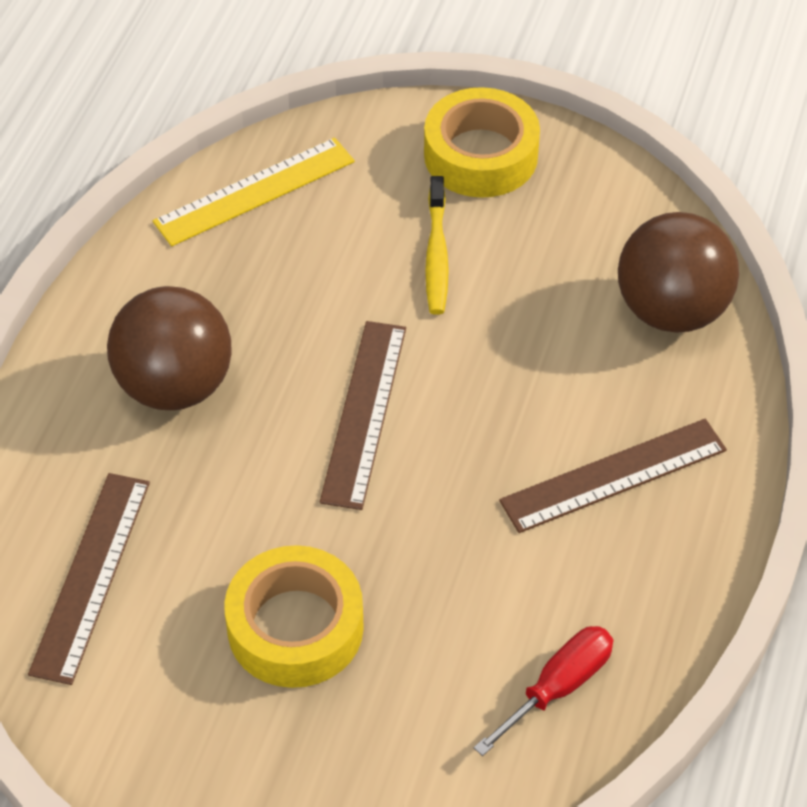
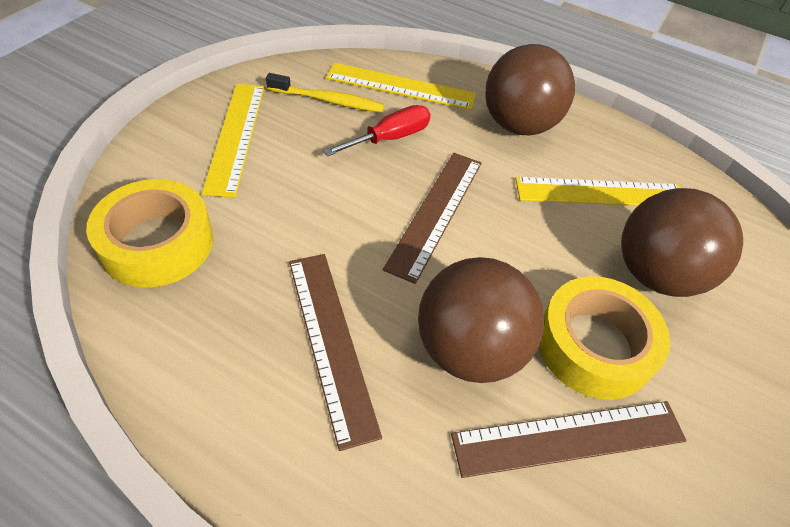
brown ball: 2 -> 3
yellow ruler: 1 -> 3

